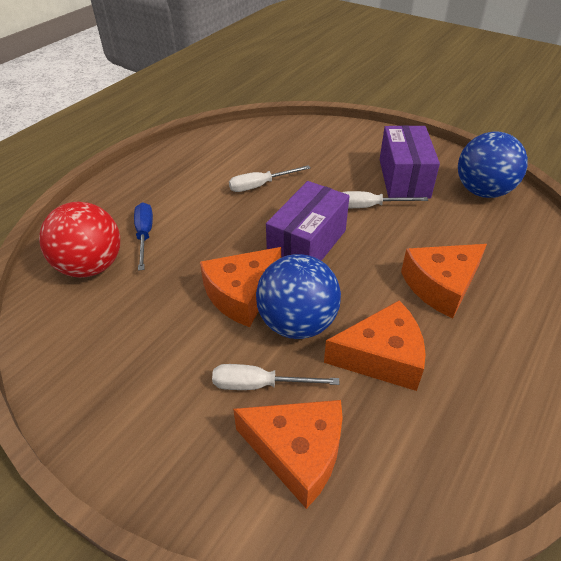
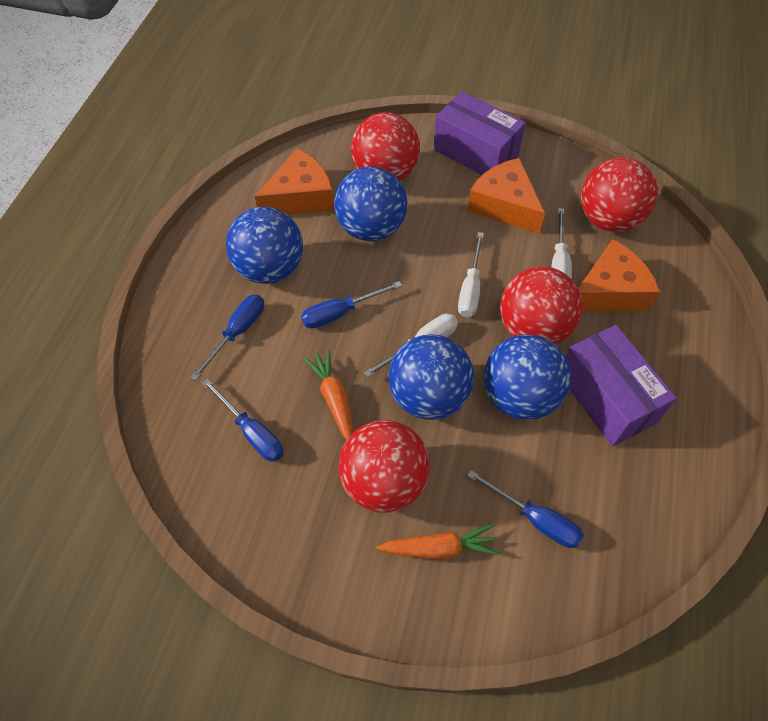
blue ball: 2 -> 4
blue screwdriver: 1 -> 4
orange carrot: 0 -> 2
orange cheese: 4 -> 3
red ball: 1 -> 4

